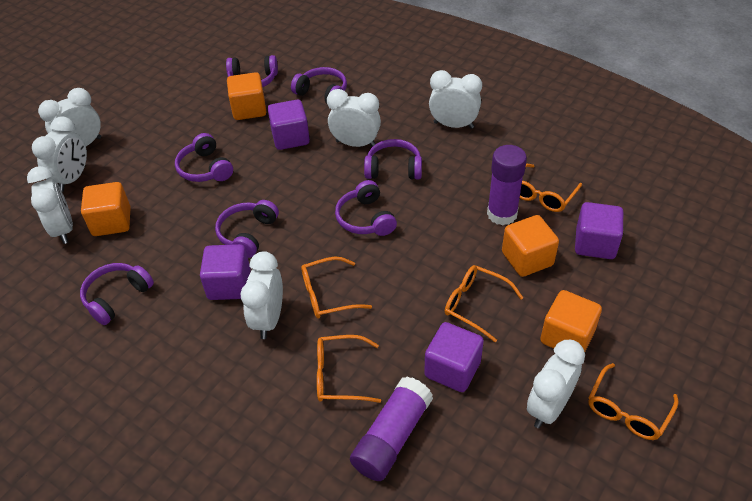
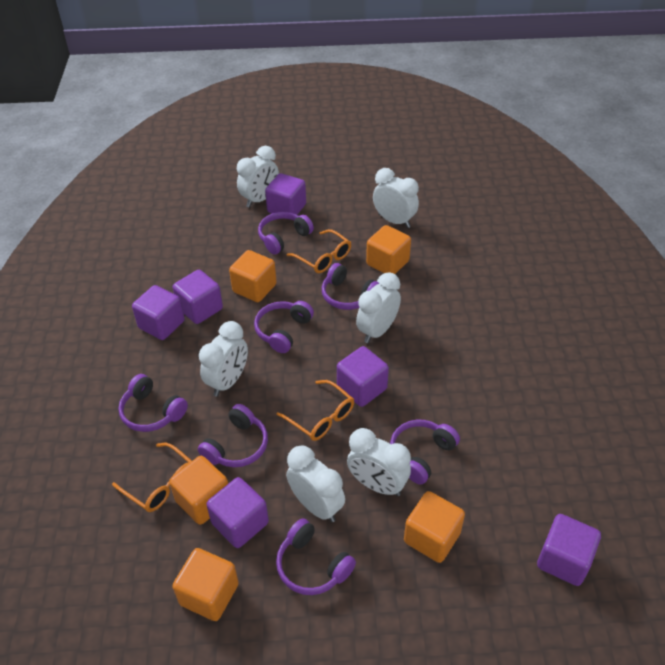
orange cube: 4 -> 5
orange glasses: 5 -> 3
purple cube: 4 -> 6
purple glue stick: 2 -> 0
white clock: 7 -> 6

